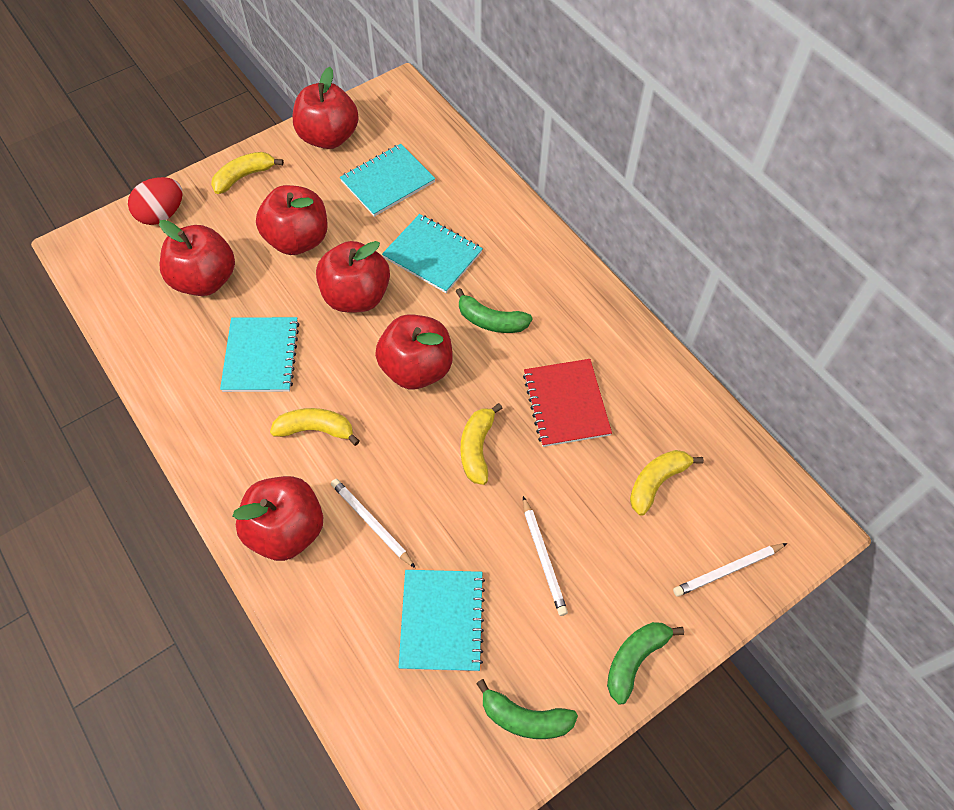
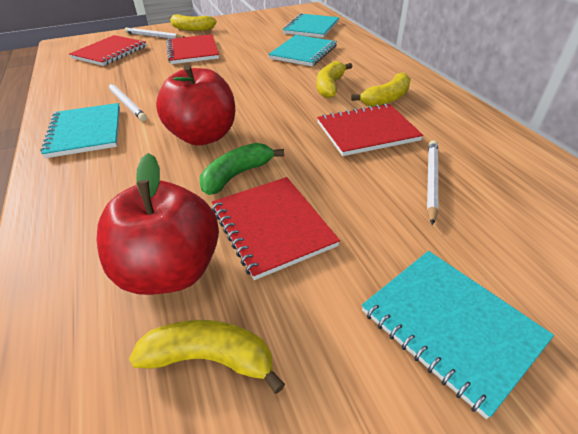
green banana: 3 -> 1
red apple: 6 -> 2
red egg: 1 -> 0
red notebook: 1 -> 4

